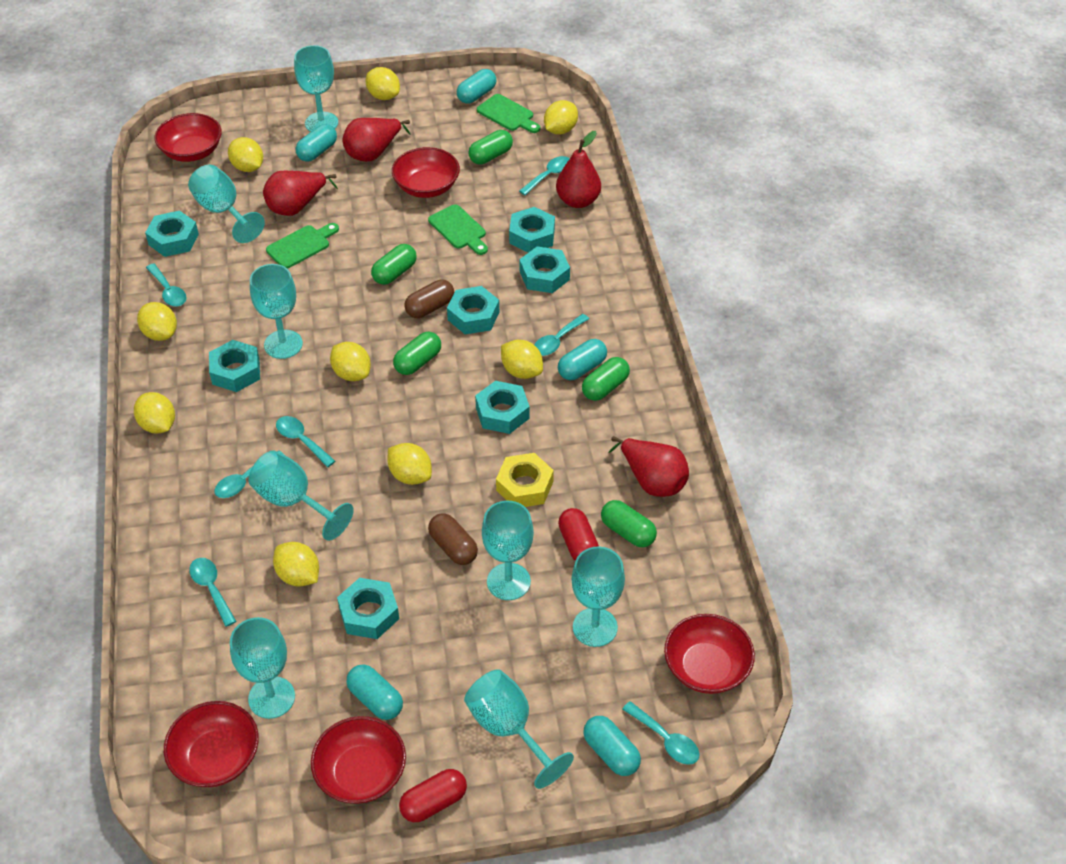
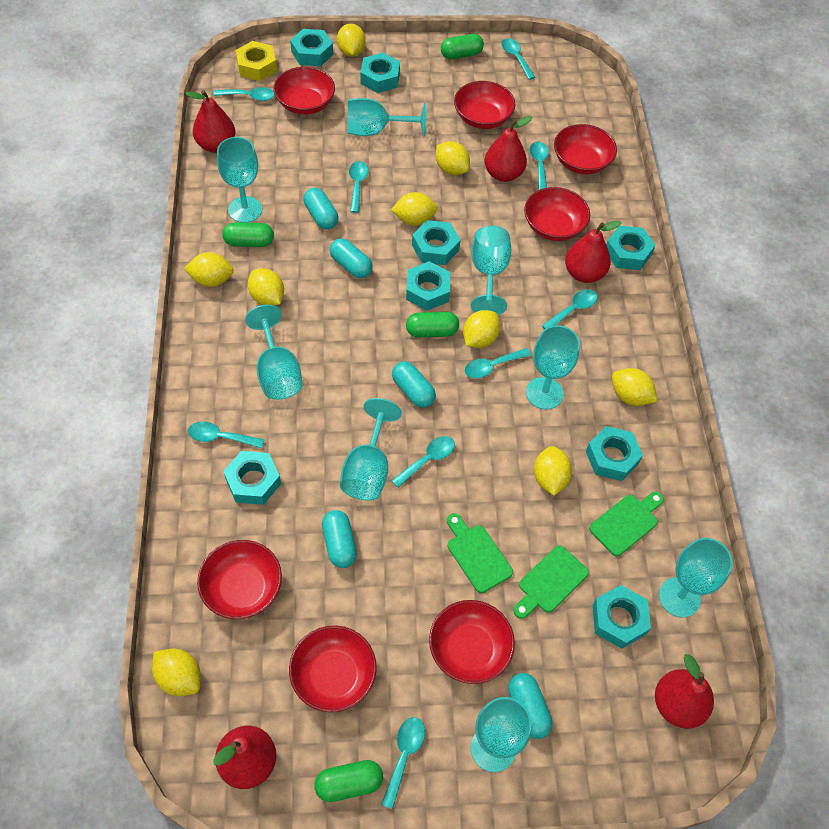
brown capsule: 2 -> 0
green capsule: 5 -> 4
red bowl: 5 -> 7
red capsule: 2 -> 0
red pear: 4 -> 5
turquoise nut: 7 -> 8
turquoise spoon: 7 -> 9

